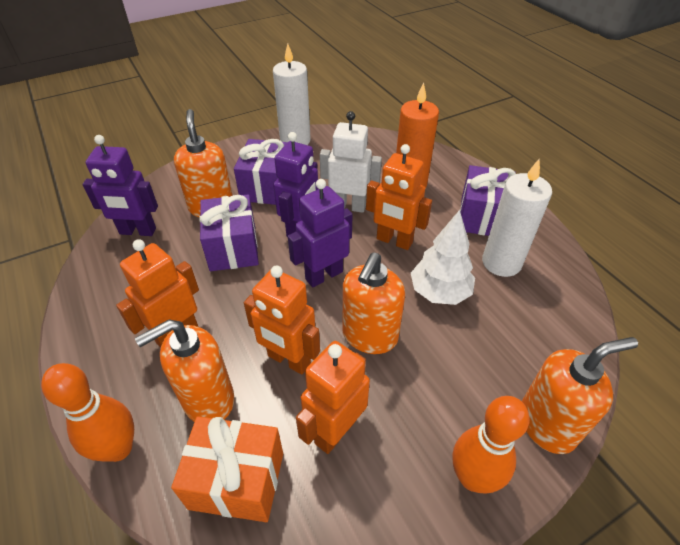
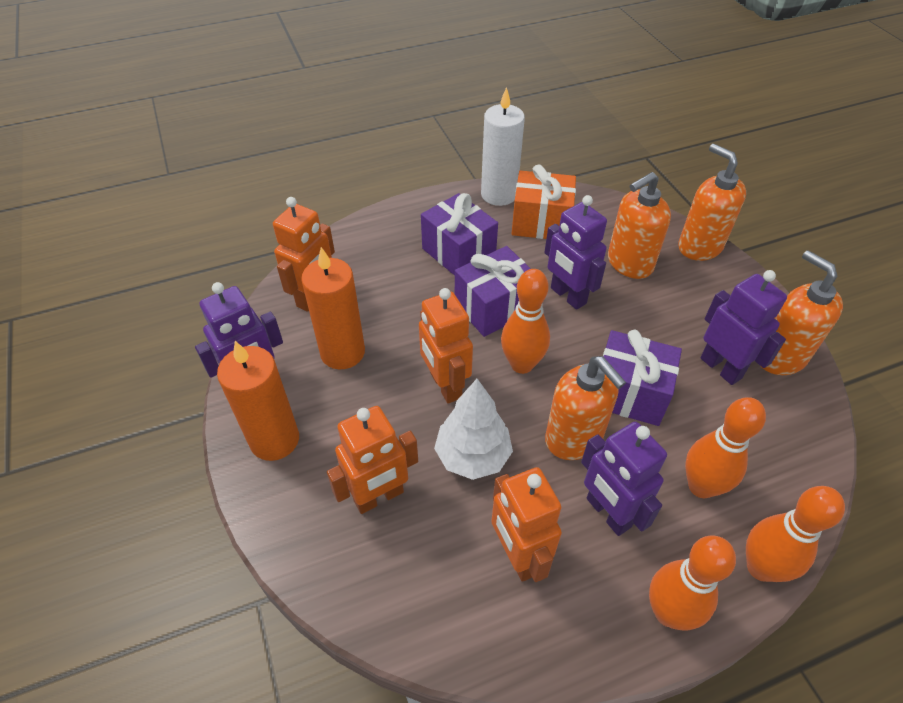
orange bowling pin: 2 -> 4
orange candle: 1 -> 2
purple robot: 3 -> 4
white candle: 2 -> 1
white robot: 1 -> 0

